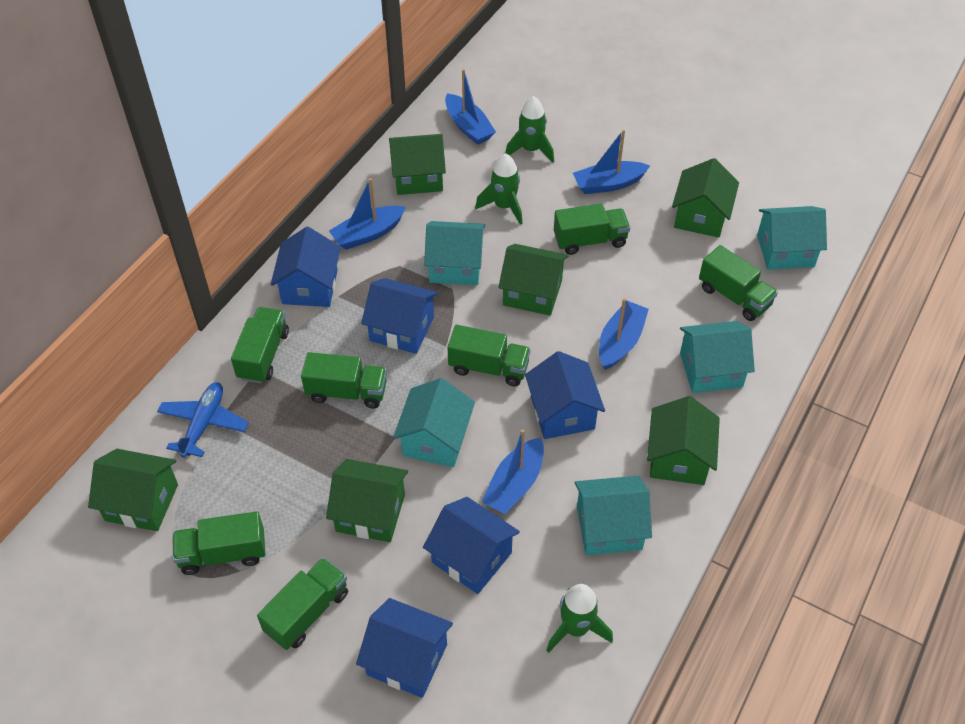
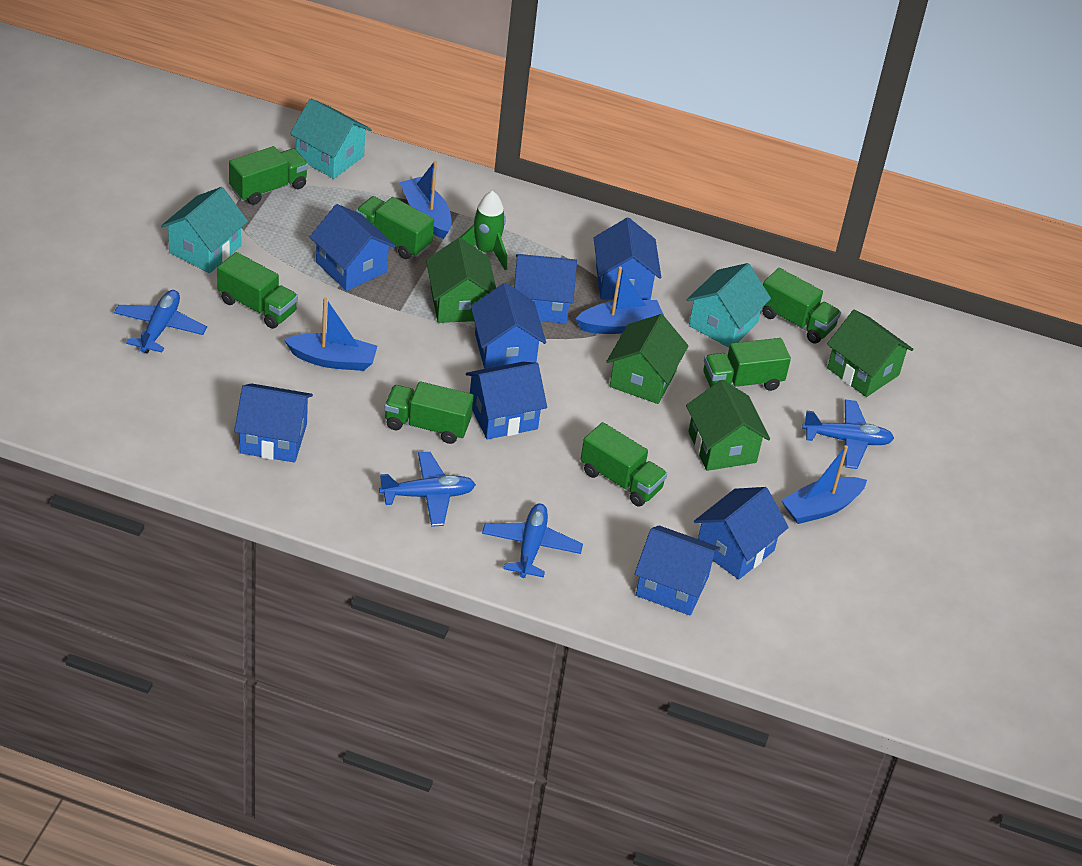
blue boat: 5 -> 4
blue house: 5 -> 8
blue plane: 1 -> 4
green house: 6 -> 4
green rocket: 3 -> 1
turquoise house: 5 -> 3

